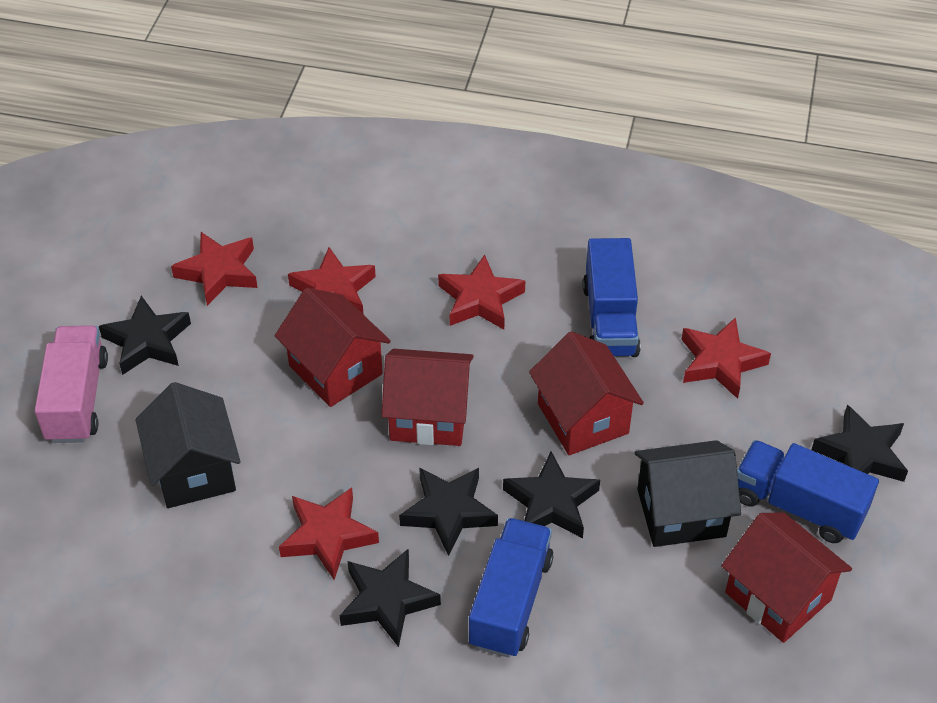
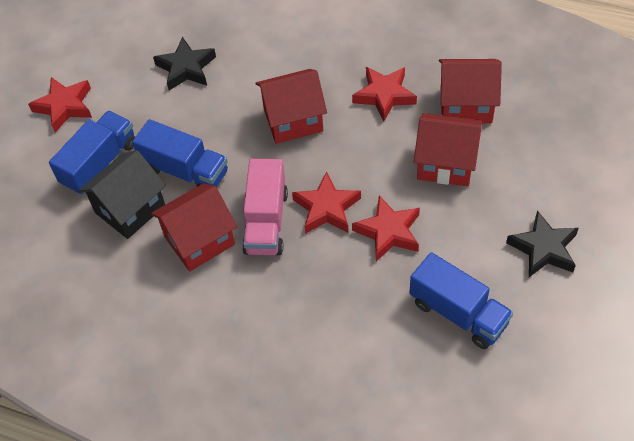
black house: 2 -> 1
black star: 5 -> 2
red star: 5 -> 4

